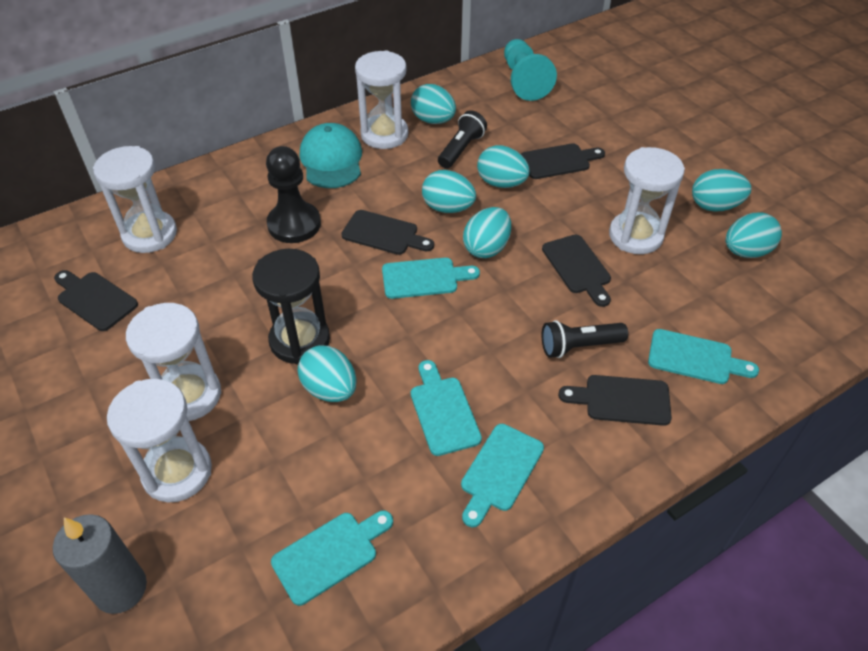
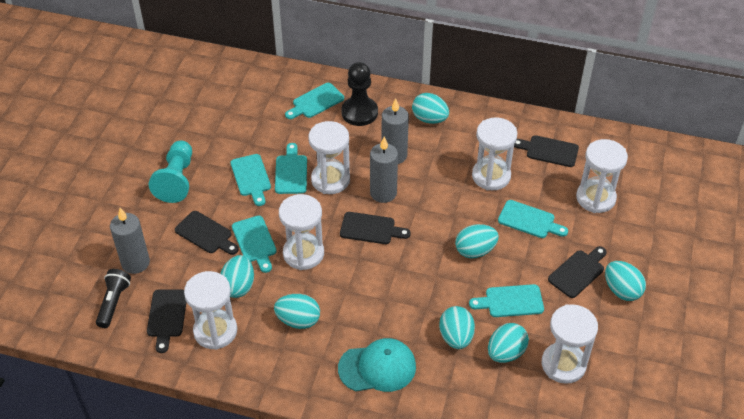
black flashlight: 2 -> 1
black hourglass: 1 -> 0
grey candle: 1 -> 3
turquoise cutting board: 5 -> 6
white hourglass: 5 -> 6

